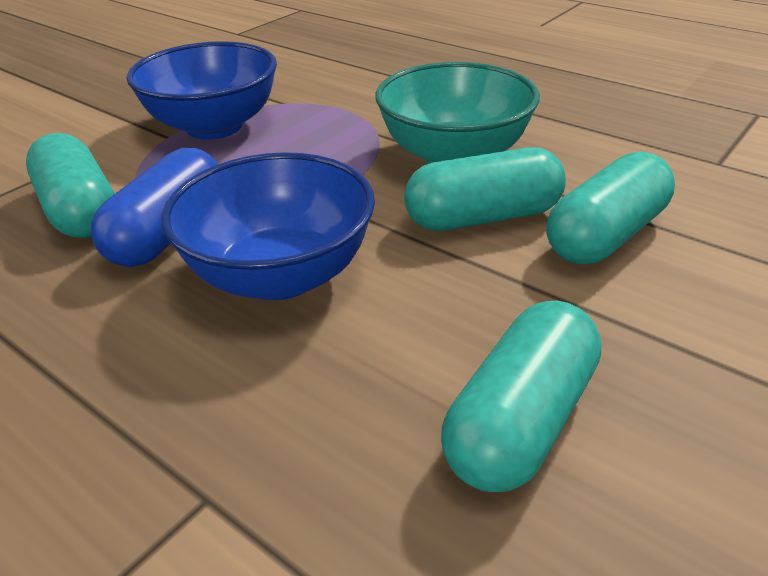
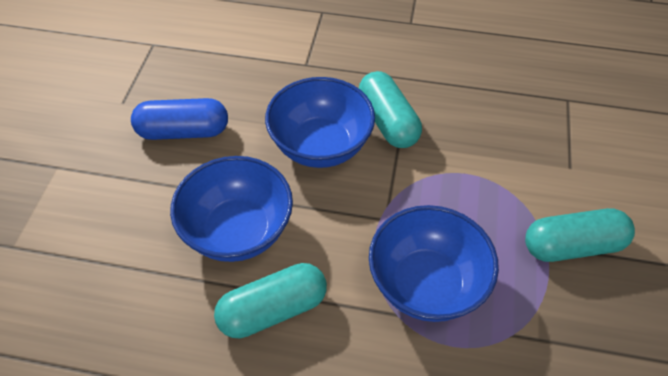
blue bowl: 2 -> 3
turquoise bowl: 1 -> 0
turquoise capsule: 4 -> 3

